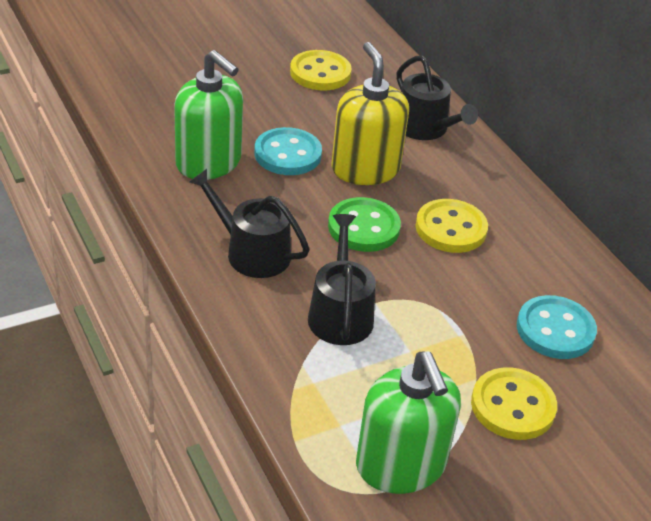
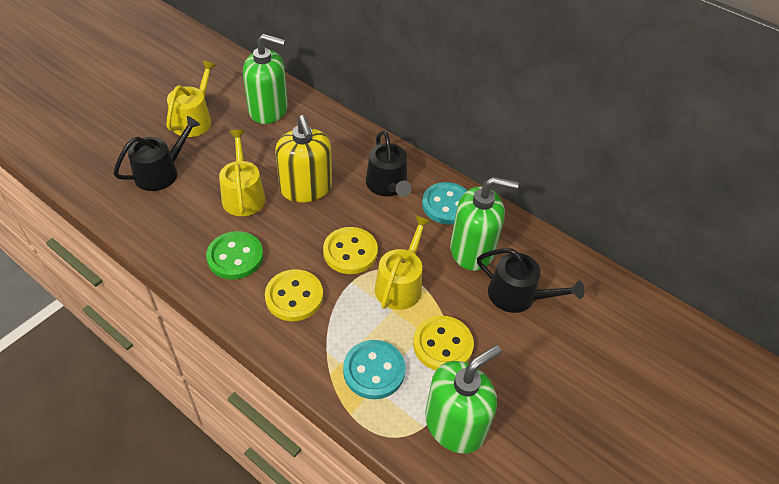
green soap dispenser: 2 -> 3
yellow watering can: 0 -> 3

